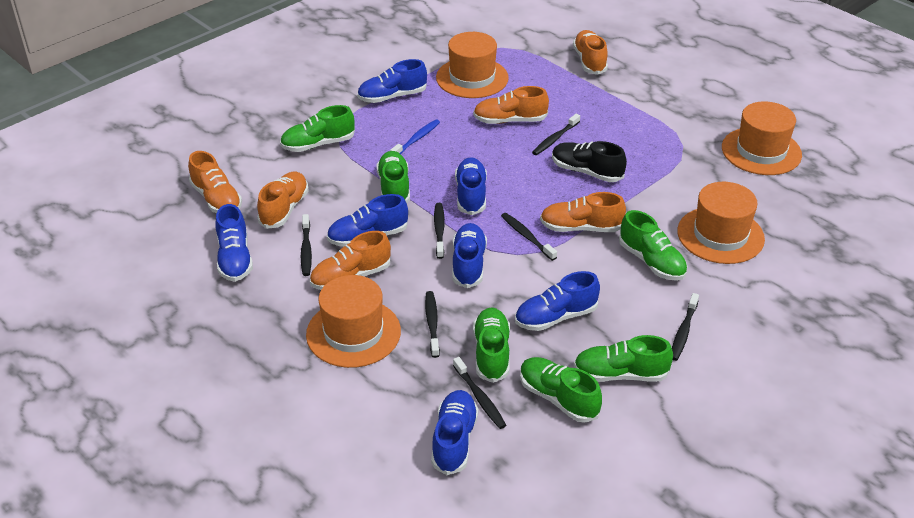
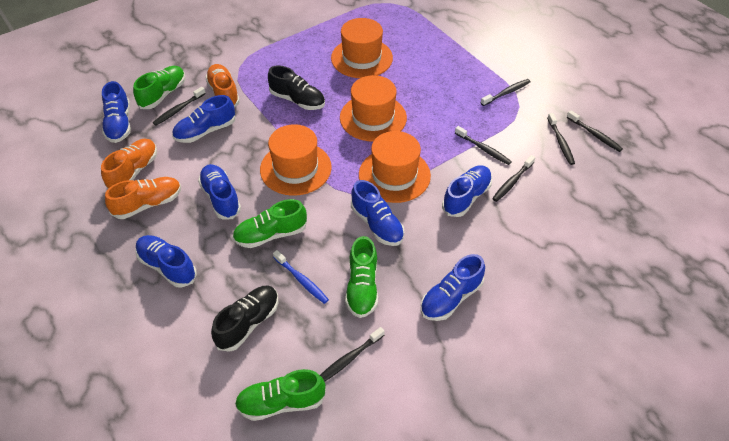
black shoe: 1 -> 2
green shoe: 6 -> 4
orange shoe: 6 -> 3

